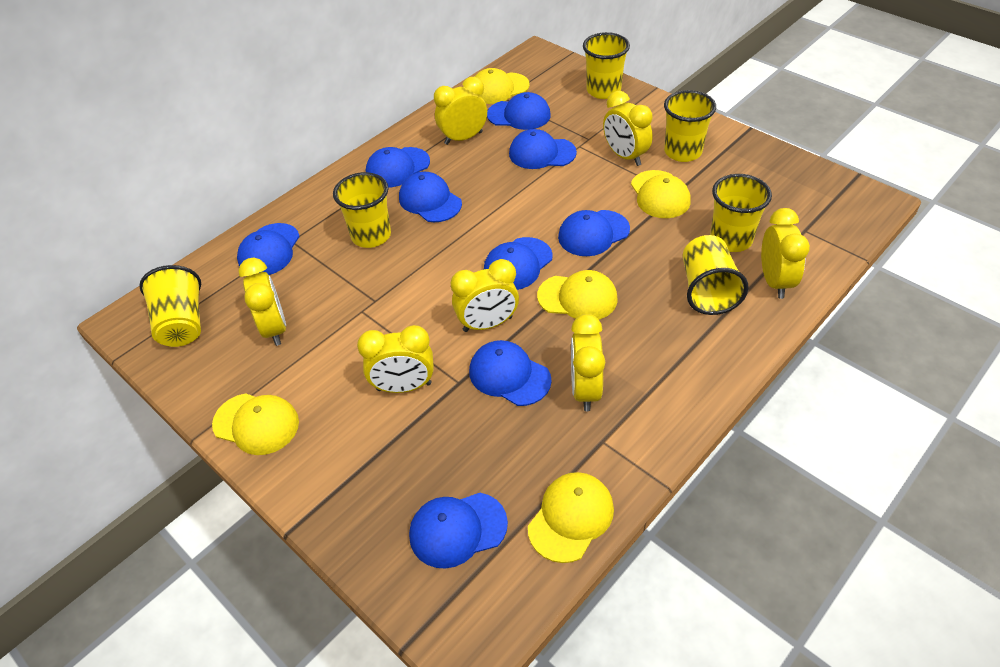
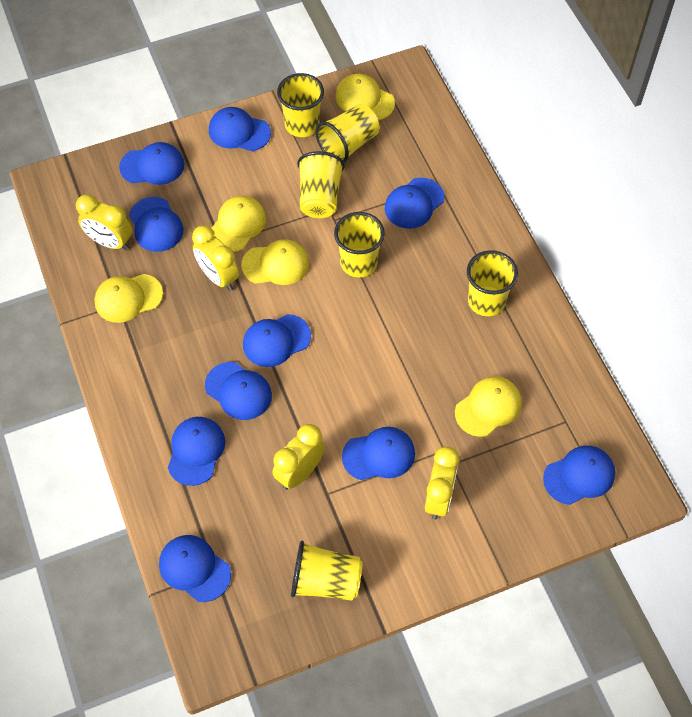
blue cap: 9 -> 10
yellow clock: 7 -> 4

